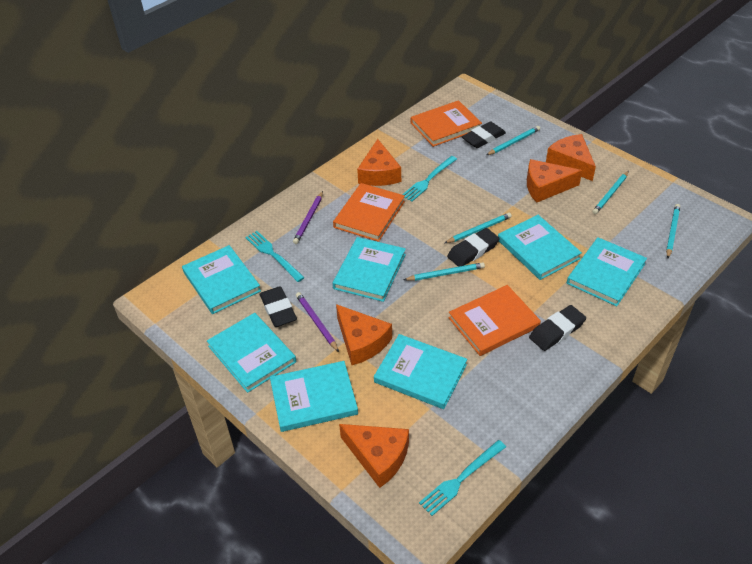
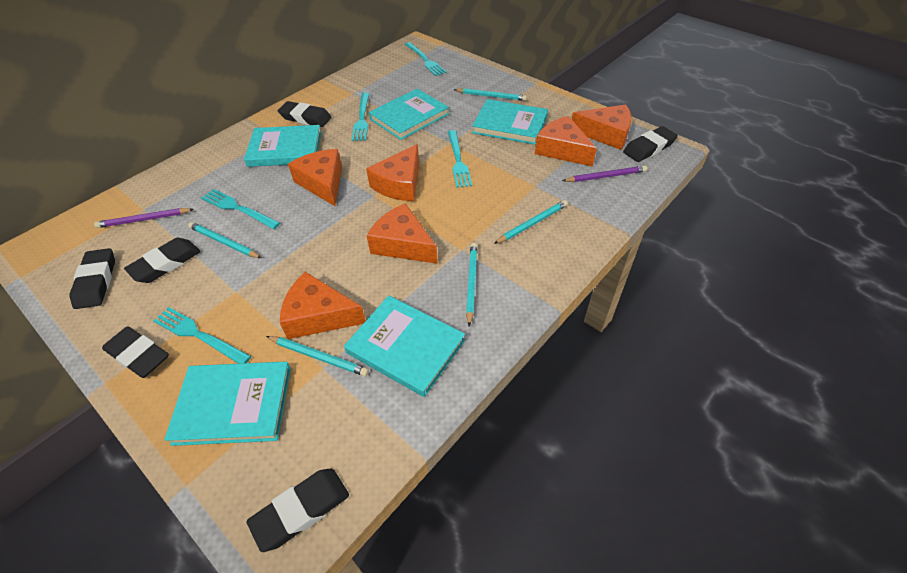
black eraser: 4 -> 6
orange book: 3 -> 0
orange cheese: 5 -> 6
turquoise book: 7 -> 5
turquoise fork: 3 -> 5

